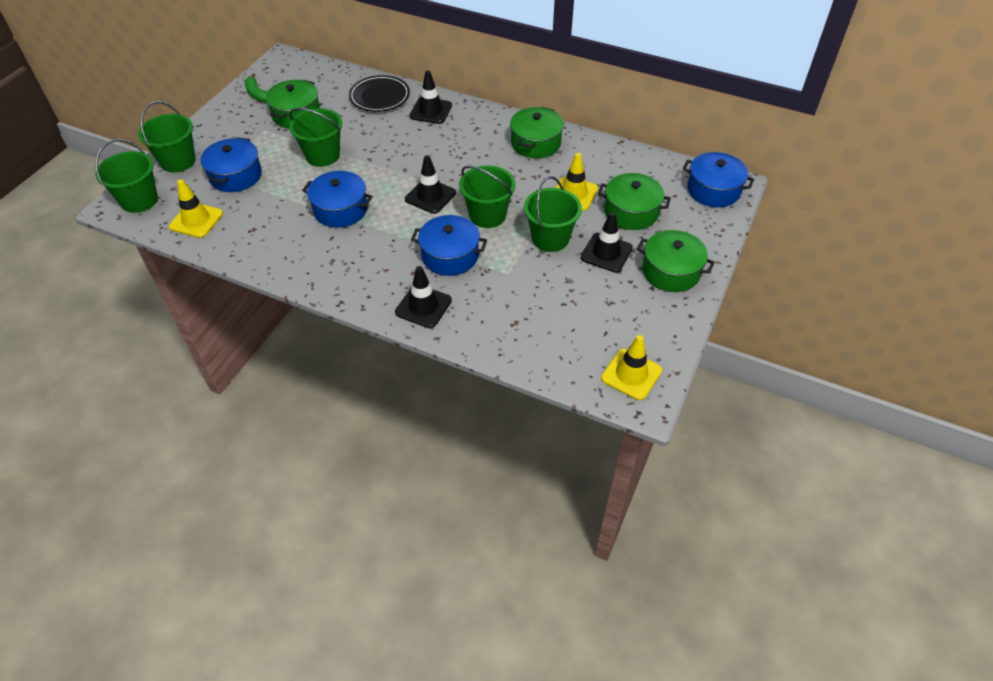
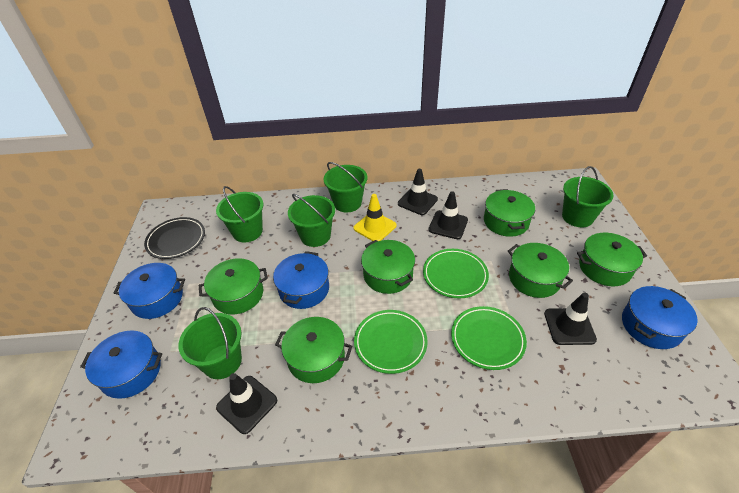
green banana: 1 -> 0
green plate: 0 -> 3
green pot: 4 -> 6
yellow traffic cone: 3 -> 1

